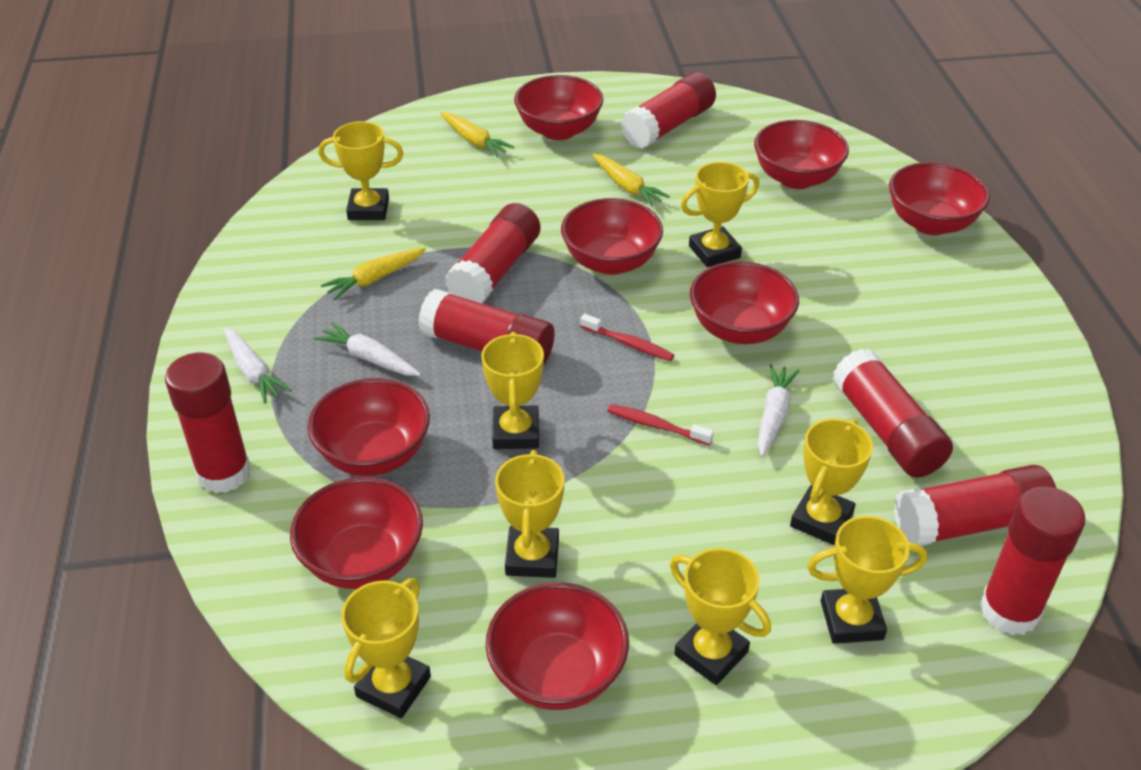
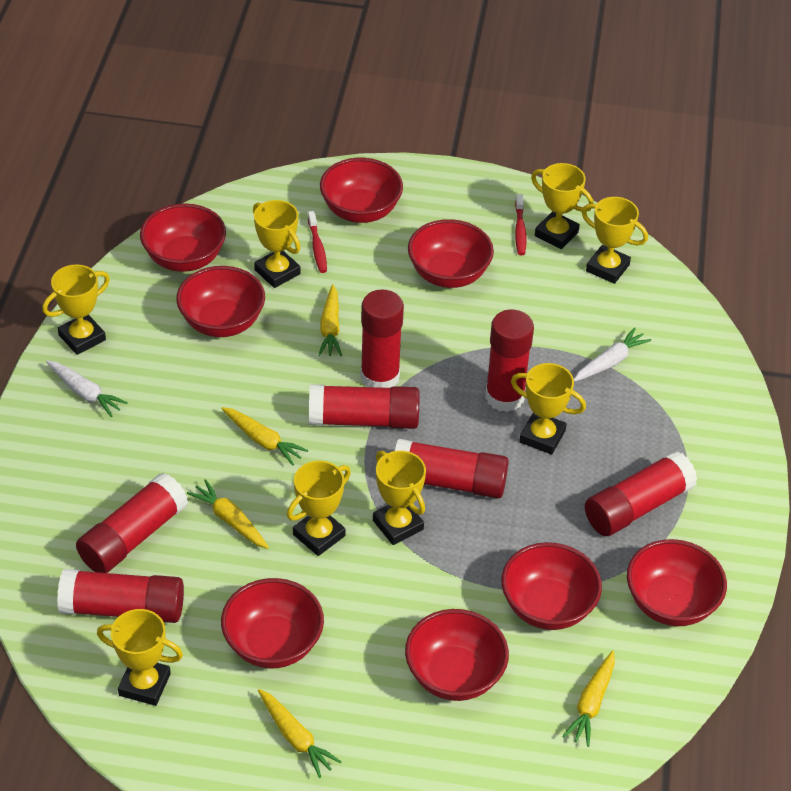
white carrot: 3 -> 2
yellow carrot: 3 -> 5

